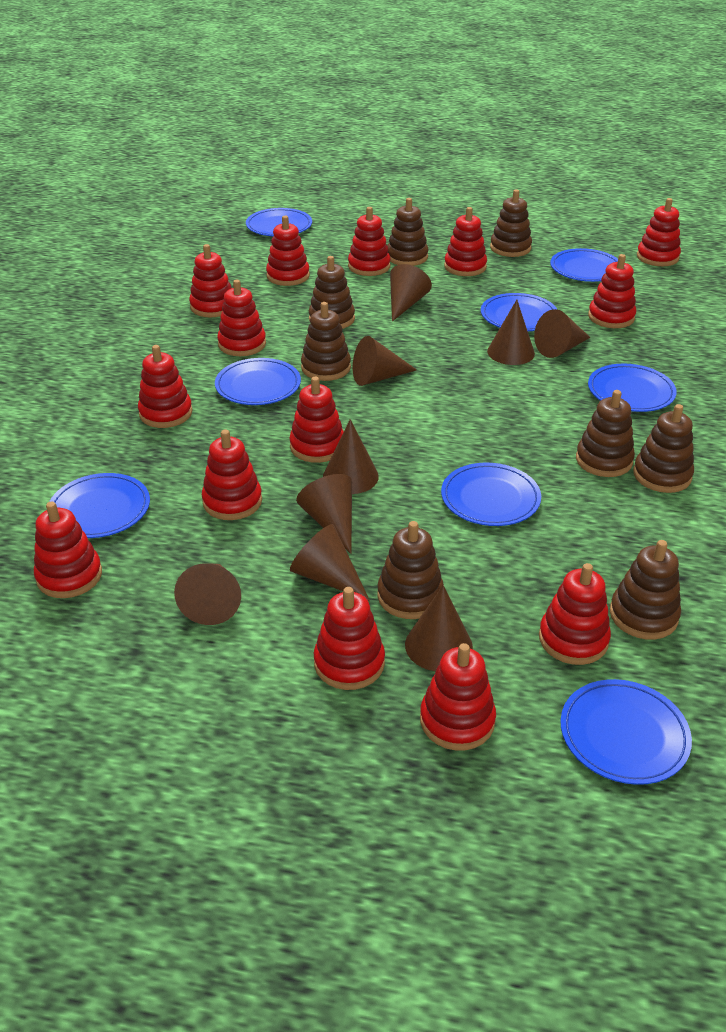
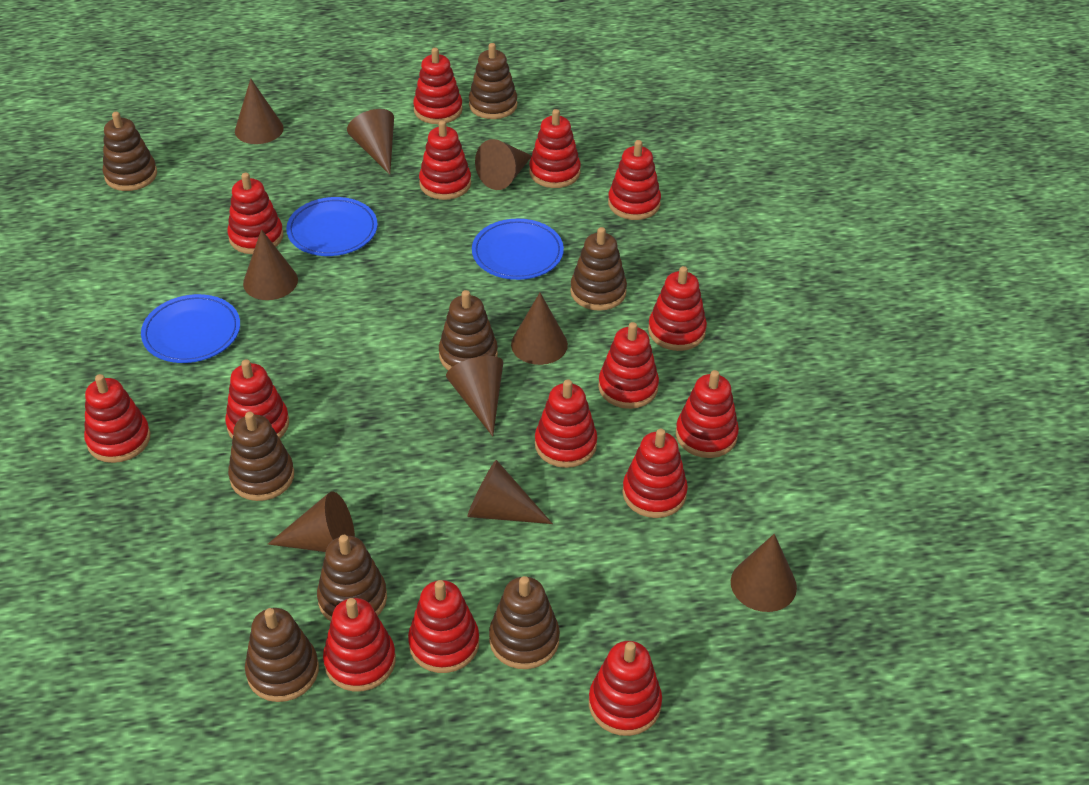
blue plate: 8 -> 3
red stacking toy: 14 -> 15

